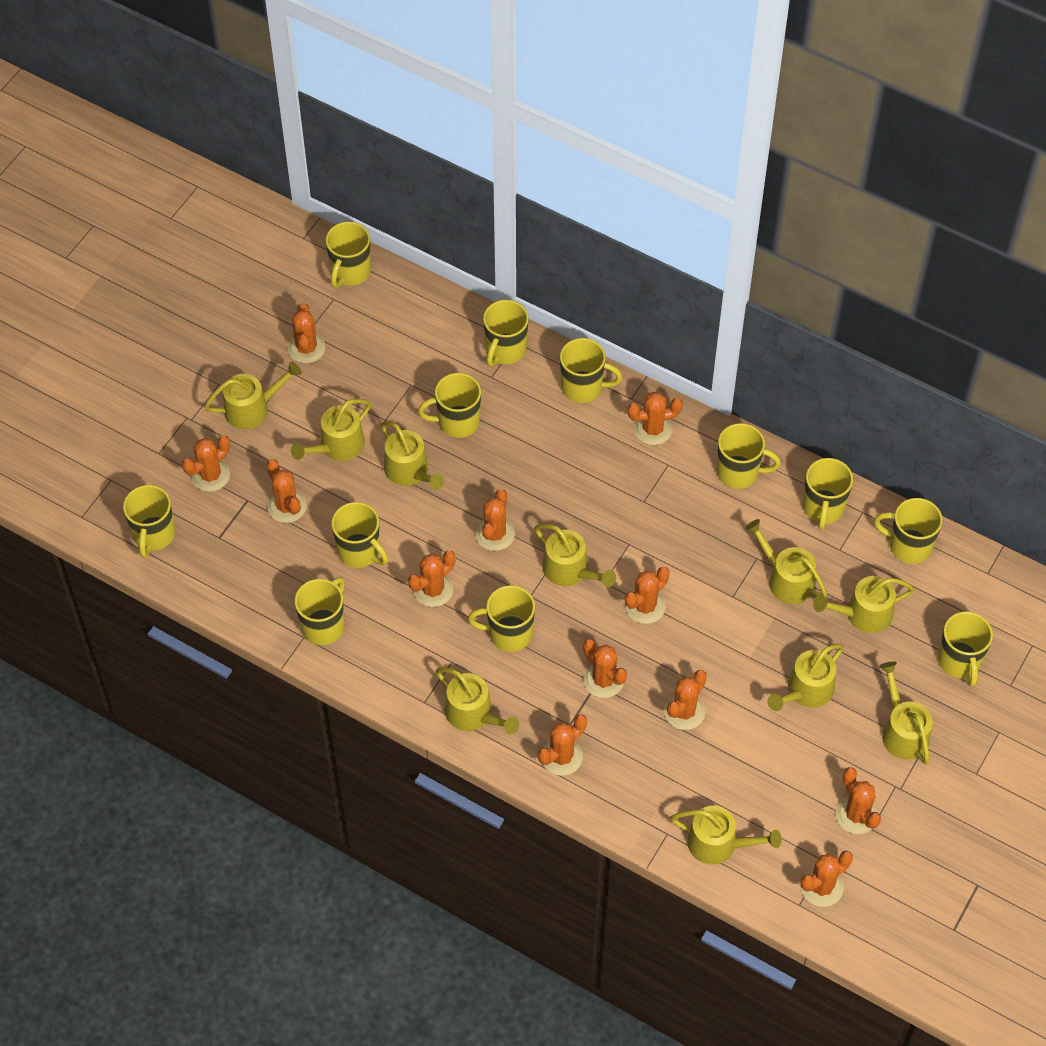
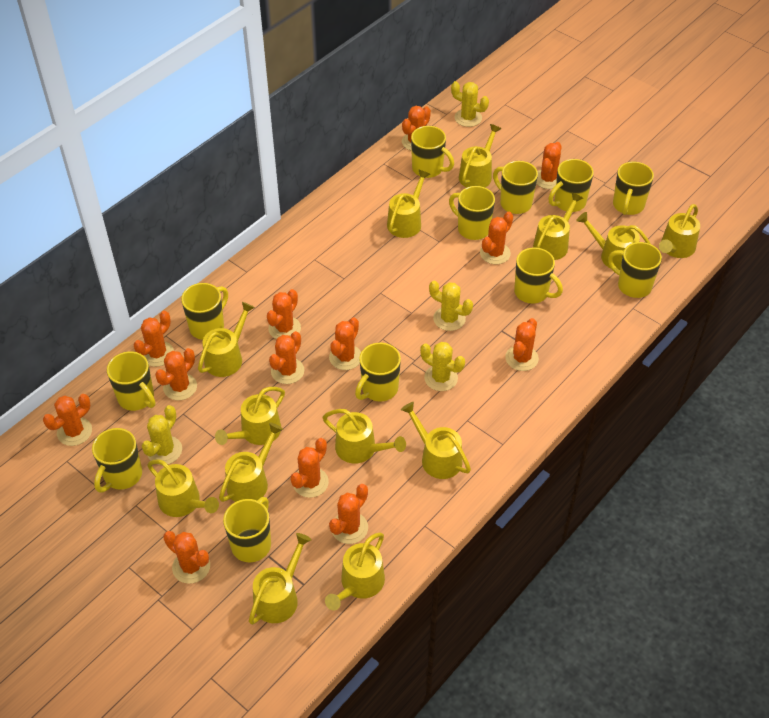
orange cactus: 12 -> 13
yellow cactus: 0 -> 4
yellow watering can: 10 -> 13

